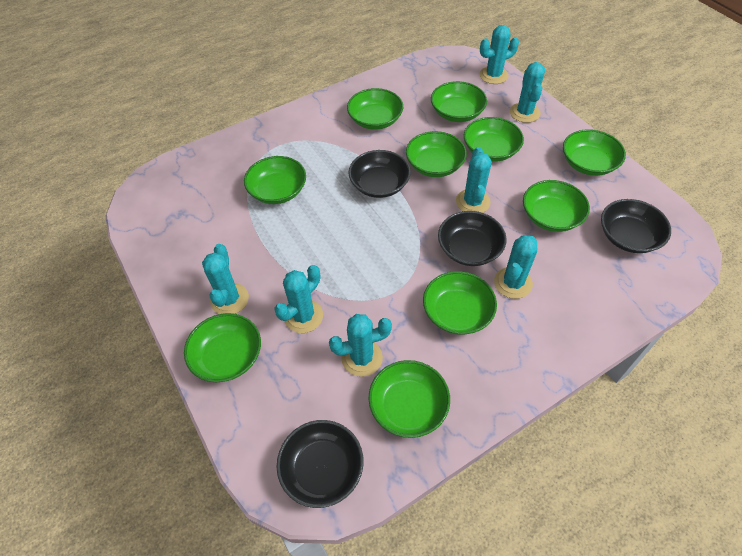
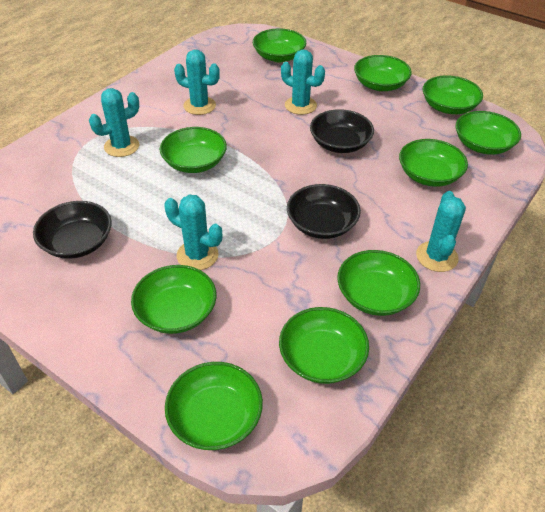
black bowl: 4 -> 3
turquoise cactus: 7 -> 5

